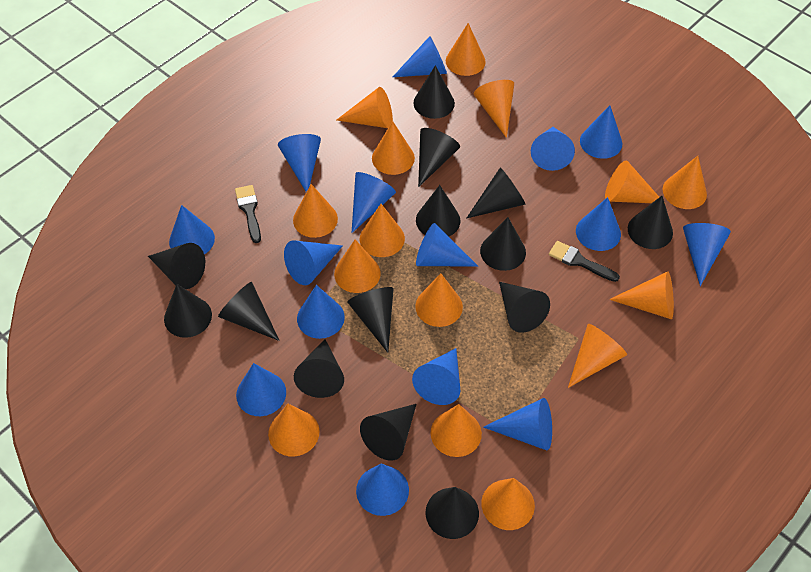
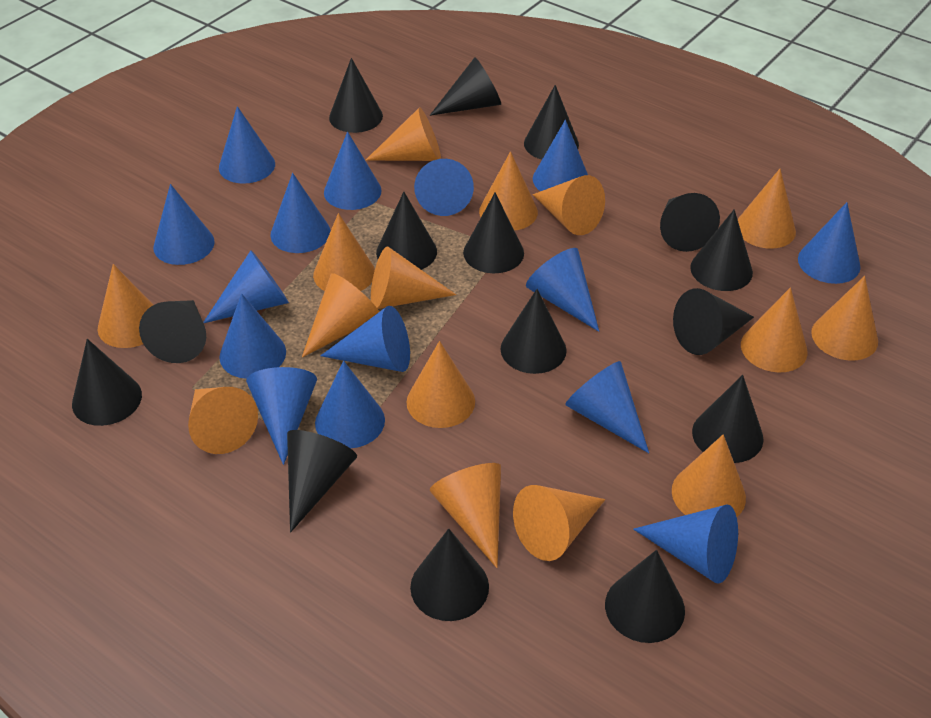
black brush: 2 -> 0
black cone: 14 -> 15

